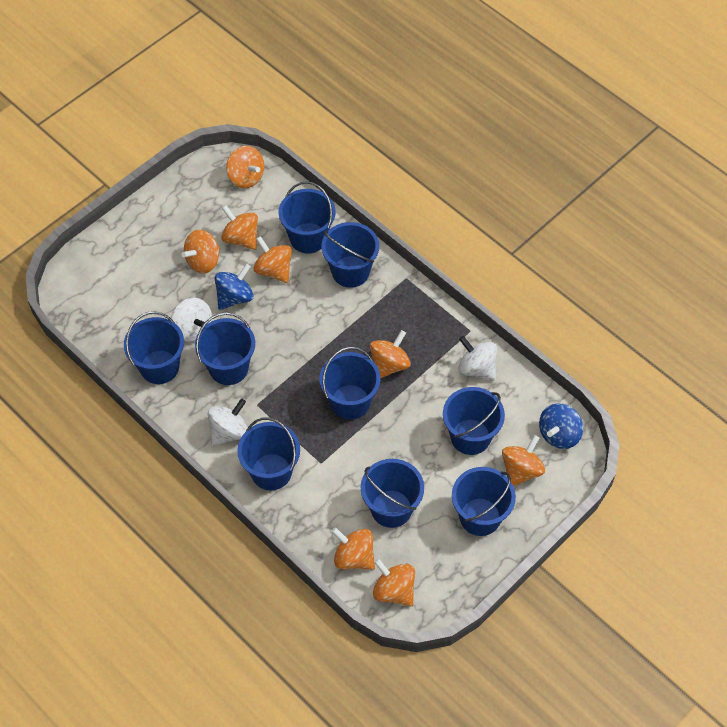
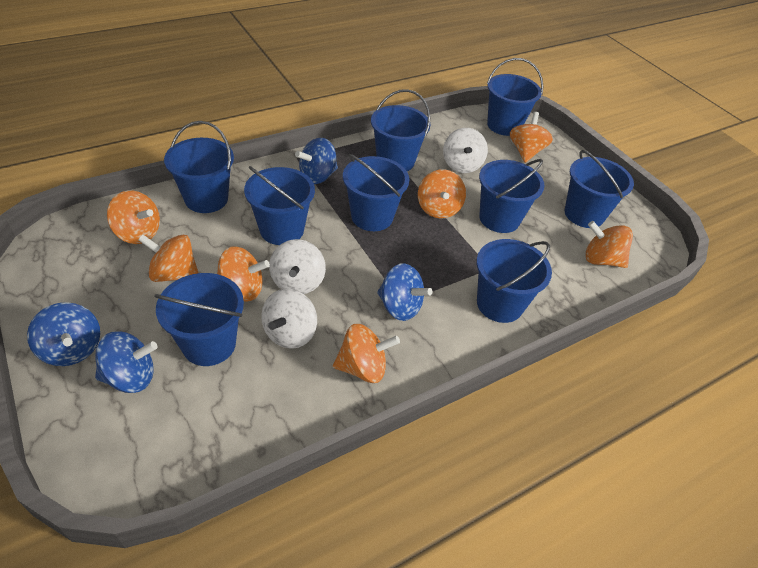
blue spinning top: 2 -> 4
orange spinning top: 8 -> 7

